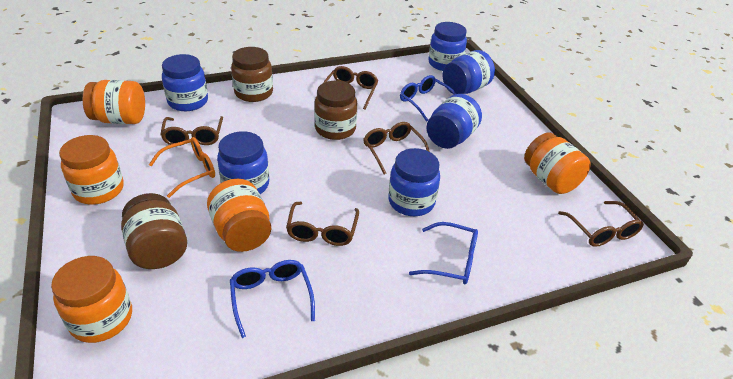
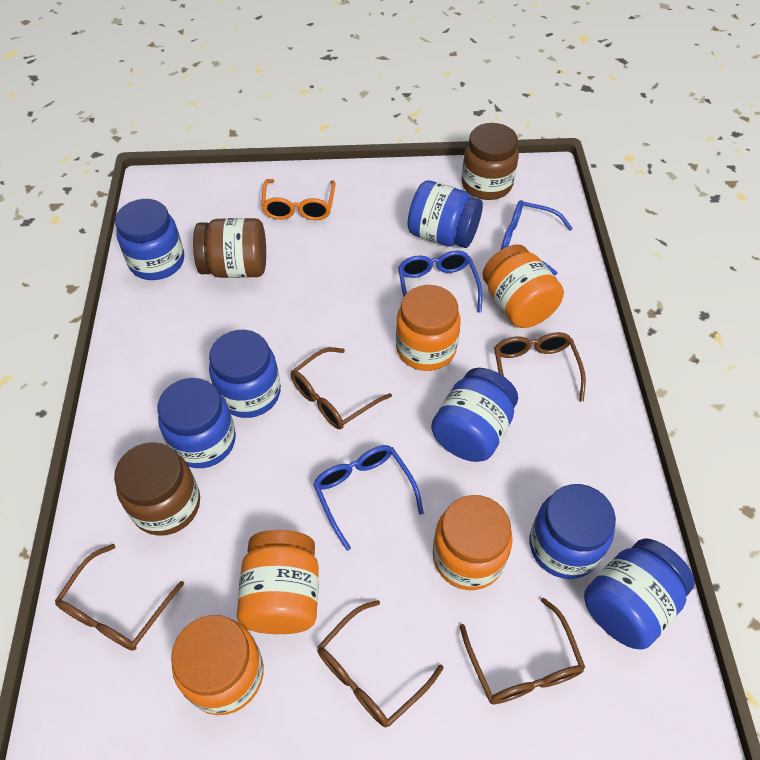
blue jar: 6 -> 7

